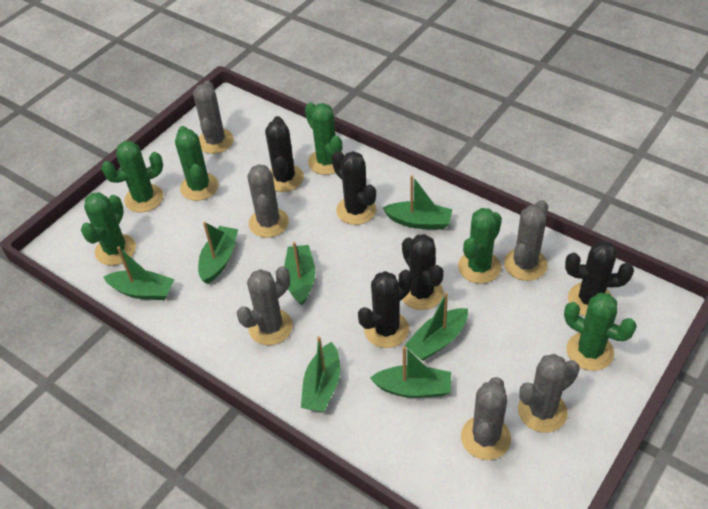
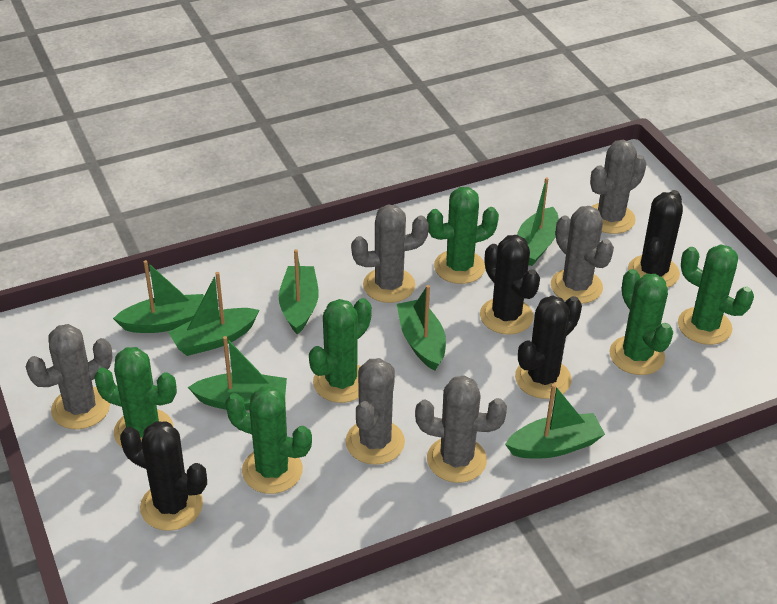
black cactus: 5 -> 4

